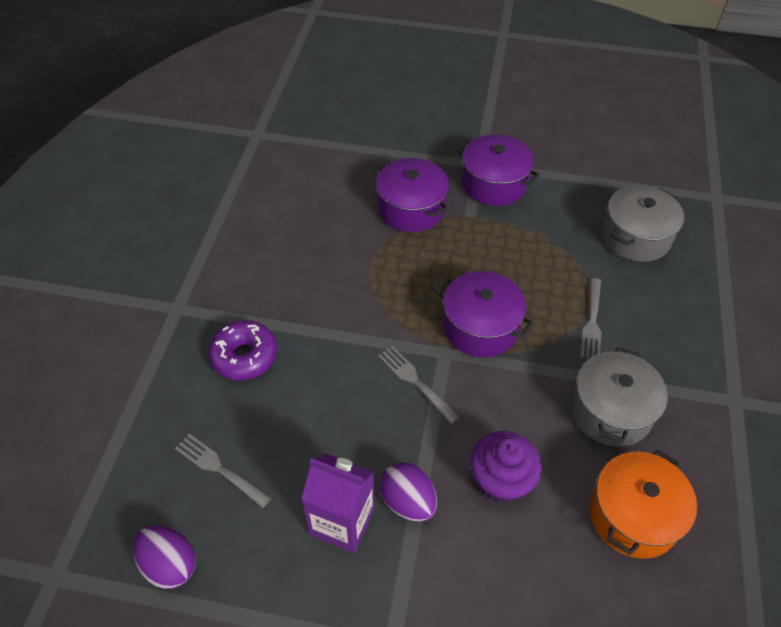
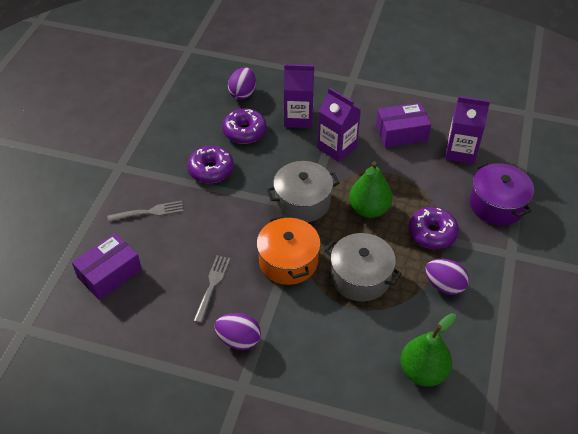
green pear: 0 -> 2
grey fork: 3 -> 2
purple box: 0 -> 2
purple carton: 1 -> 3
purple cupcake: 1 -> 0
purple donut: 1 -> 3
purple egg: 2 -> 3
purple pot: 3 -> 1

